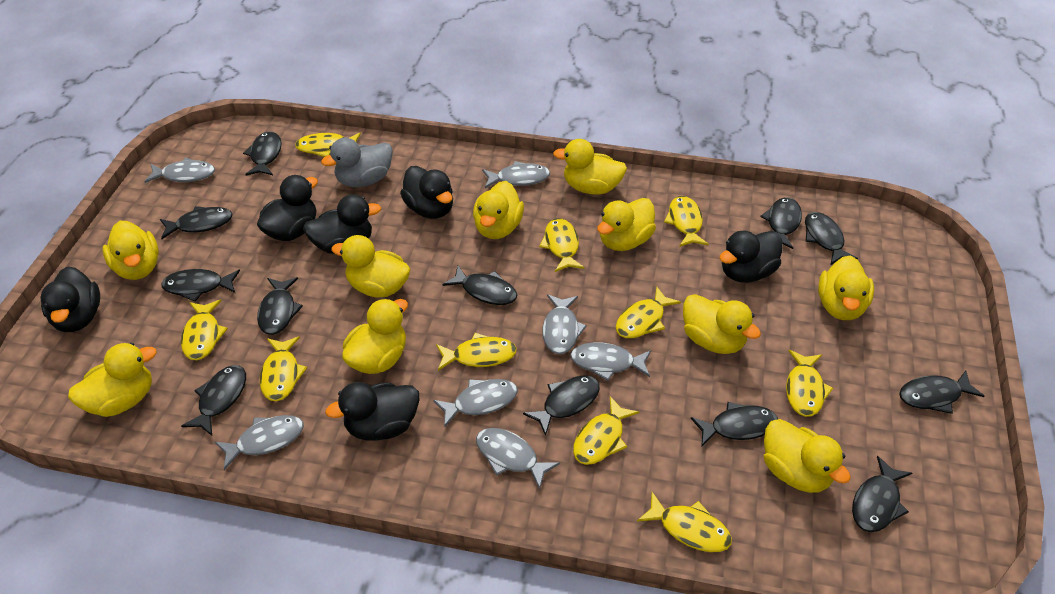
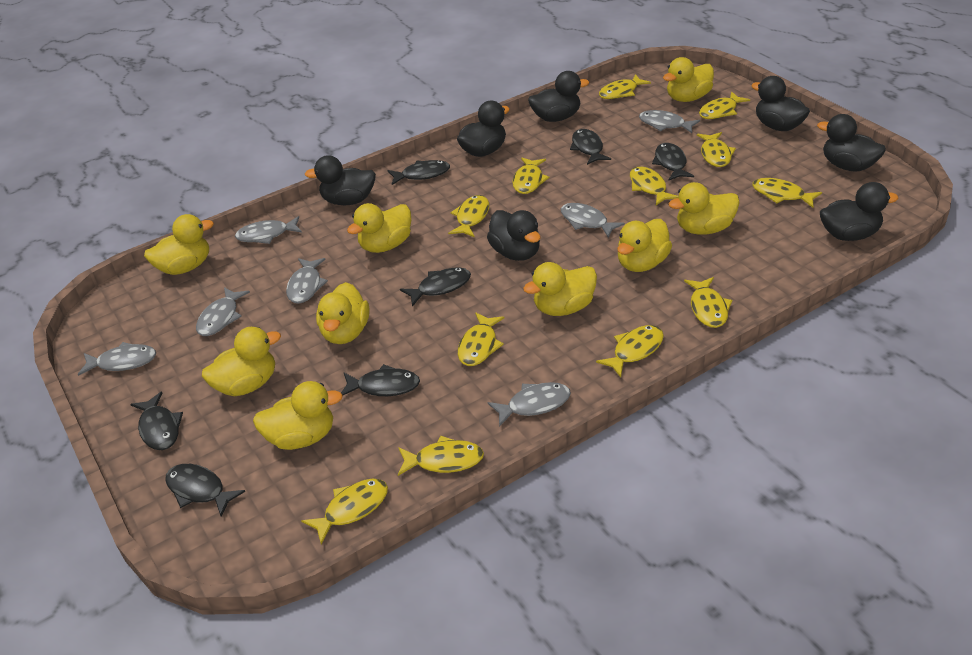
black duck: 6 -> 7
black fish: 12 -> 7
grey duck: 1 -> 0
yellow duck: 10 -> 9
yellow fish: 10 -> 12

